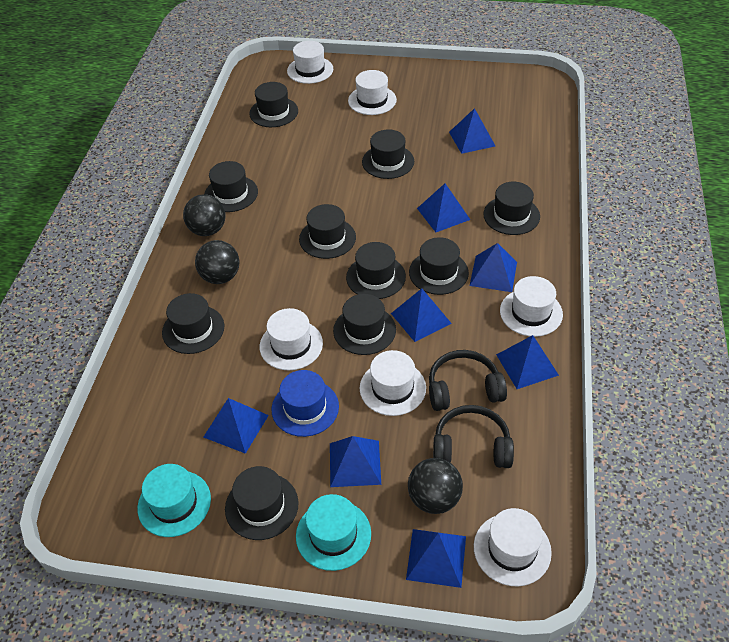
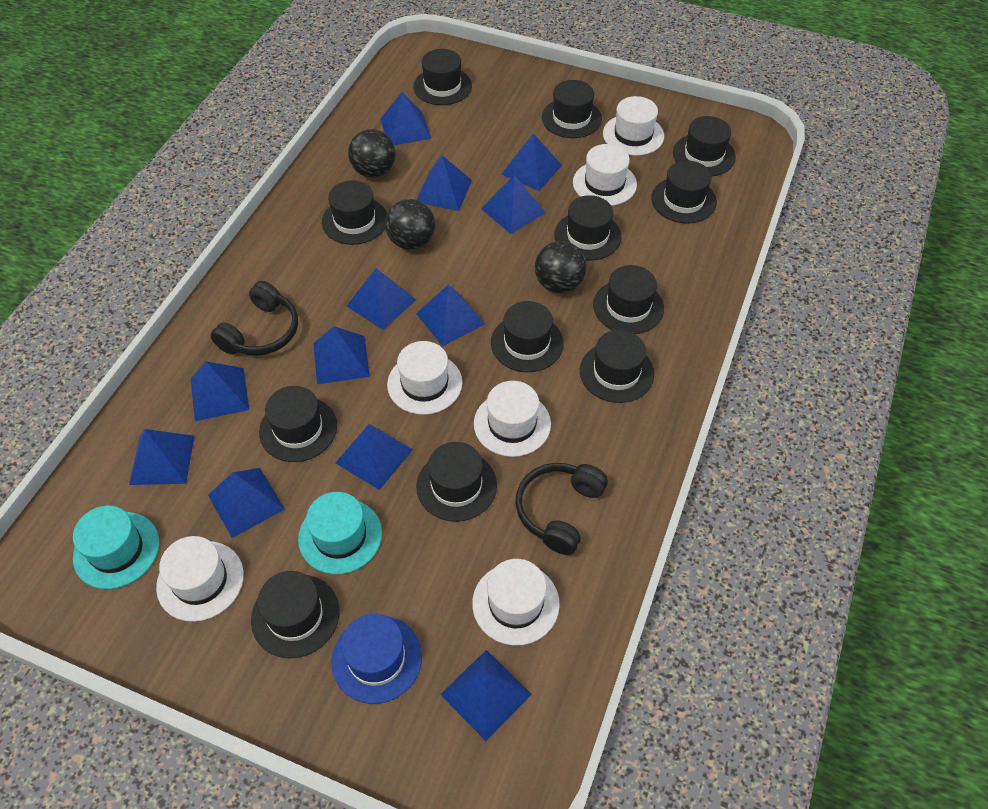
black hat: 10 -> 12
blue pyramid: 8 -> 12

